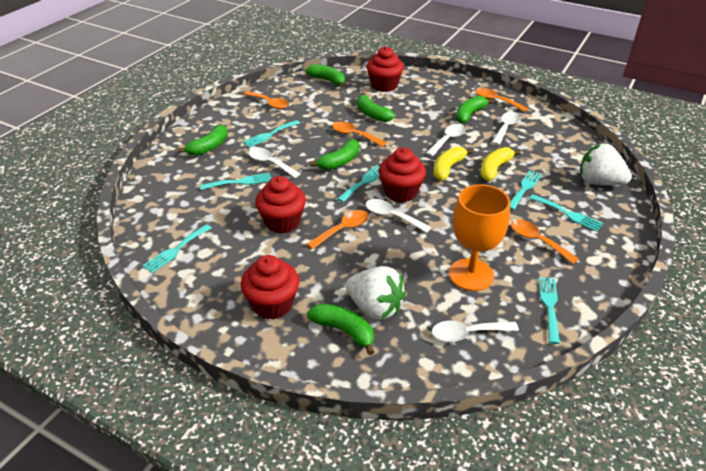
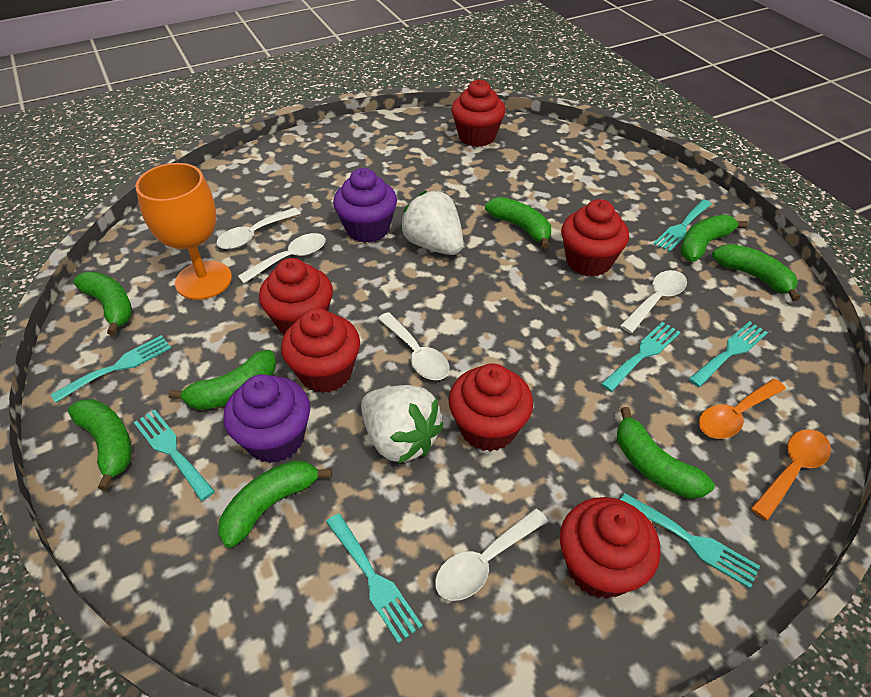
green banana: 6 -> 8
orange spoon: 5 -> 2
purple cupcake: 0 -> 2
red cupcake: 4 -> 6
yellow banana: 2 -> 0

